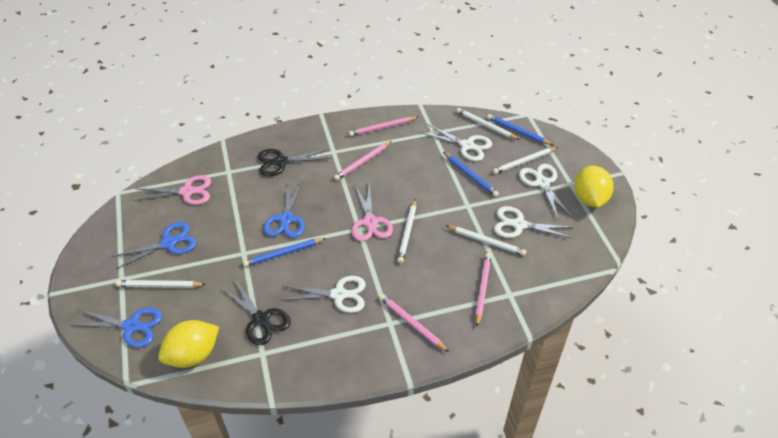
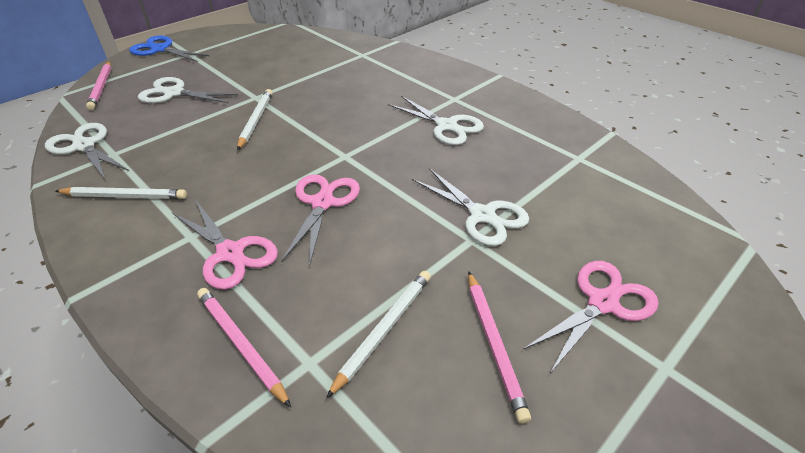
black scissors: 2 -> 0
blue pencil: 3 -> 0
blue scissors: 3 -> 1
pink pencil: 4 -> 3
pink scissors: 2 -> 3
white pencil: 5 -> 3
yellow lemon: 2 -> 0

